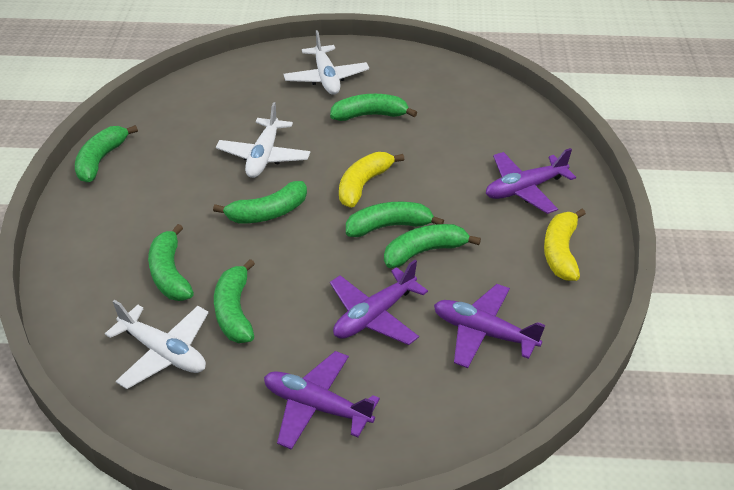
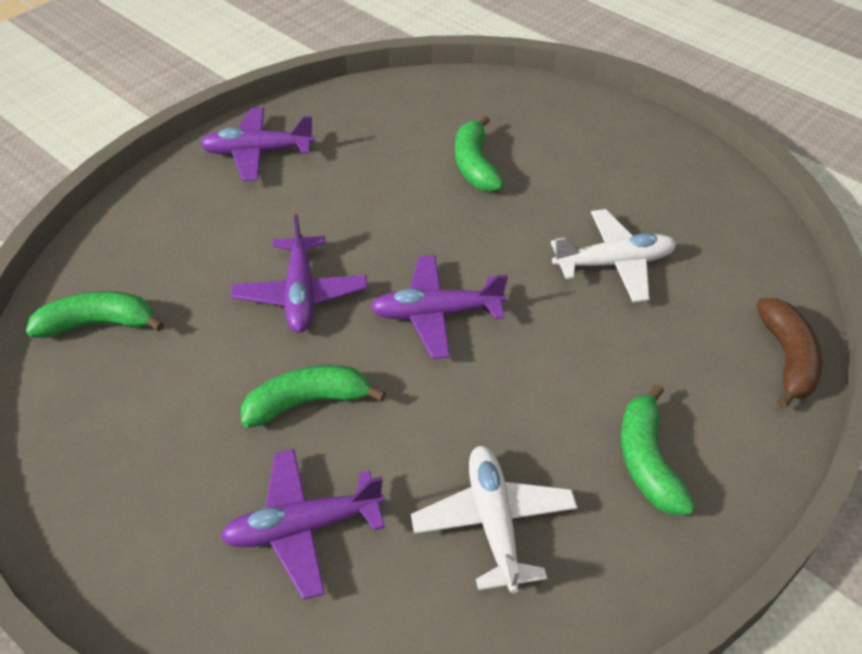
brown banana: 0 -> 1
green banana: 7 -> 4
white plane: 3 -> 2
yellow banana: 2 -> 0

